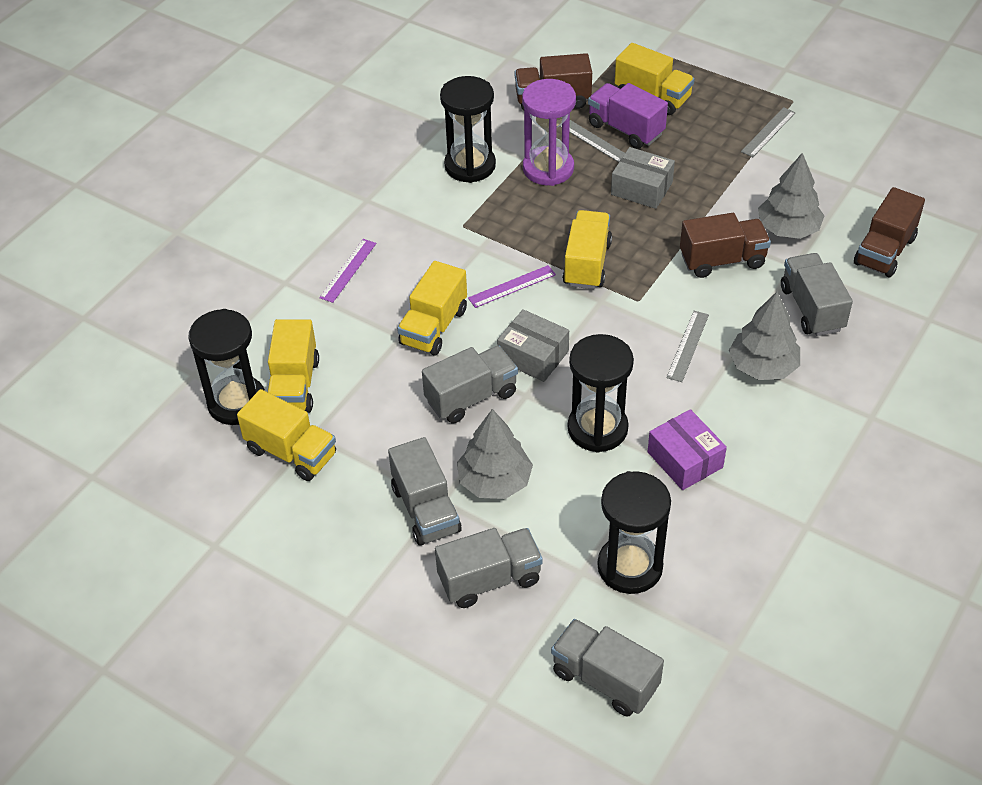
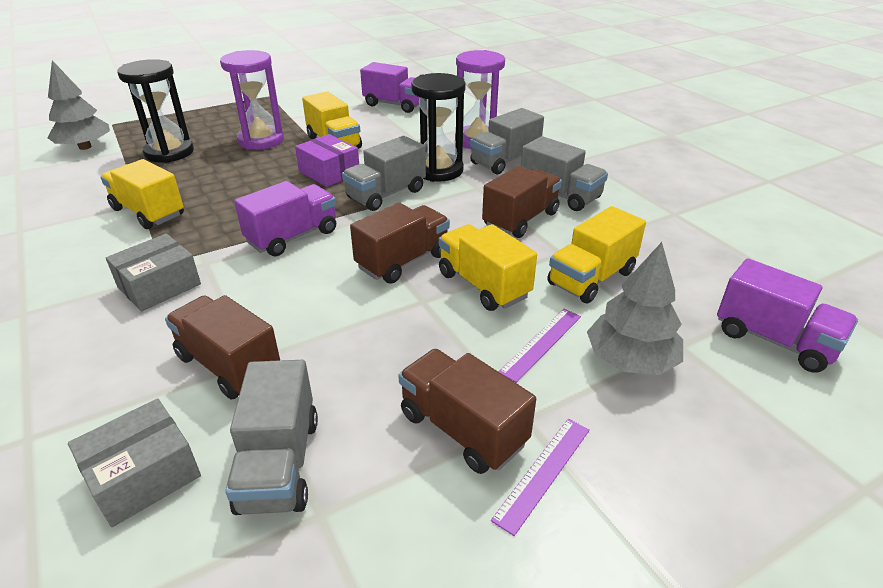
black hourglass: 4 -> 2
brown truck: 3 -> 4
grey ruler: 3 -> 0
grey tree: 3 -> 2
grey truck: 5 -> 4
purple hourglass: 1 -> 2
purple truck: 1 -> 3
yellow truck: 5 -> 4

